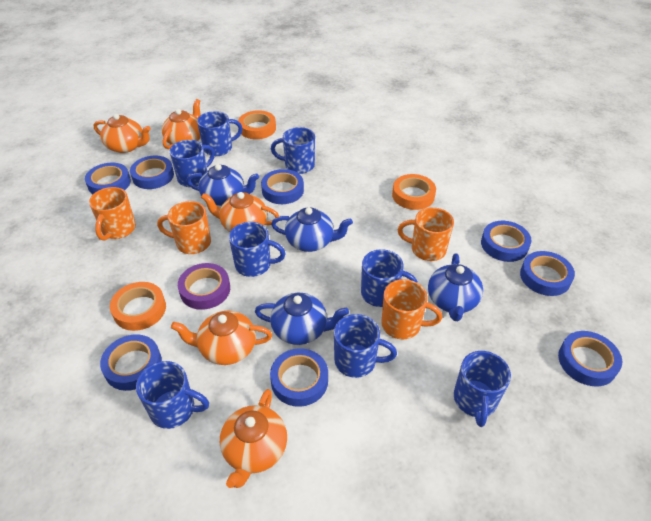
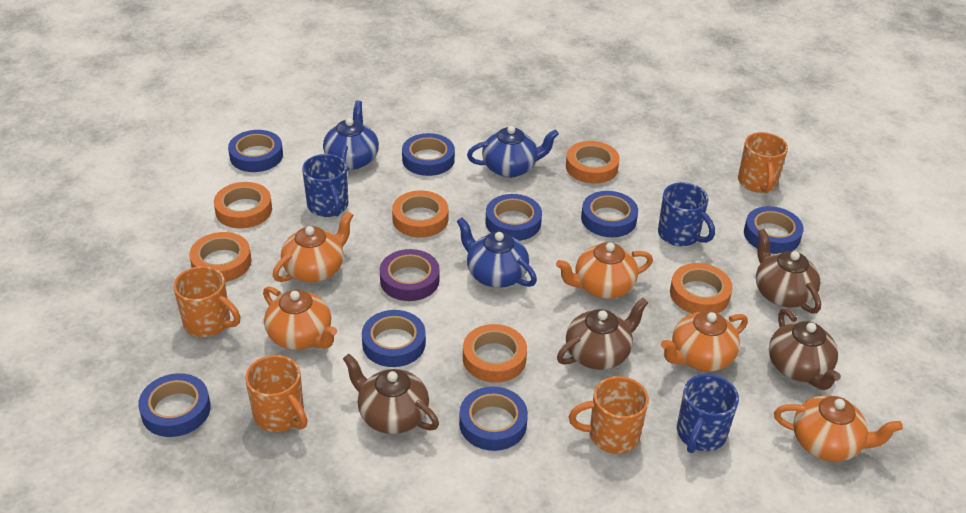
blue mug: 8 -> 3
blue teapot: 4 -> 3
brown teapot: 0 -> 4
orange tape: 3 -> 6

